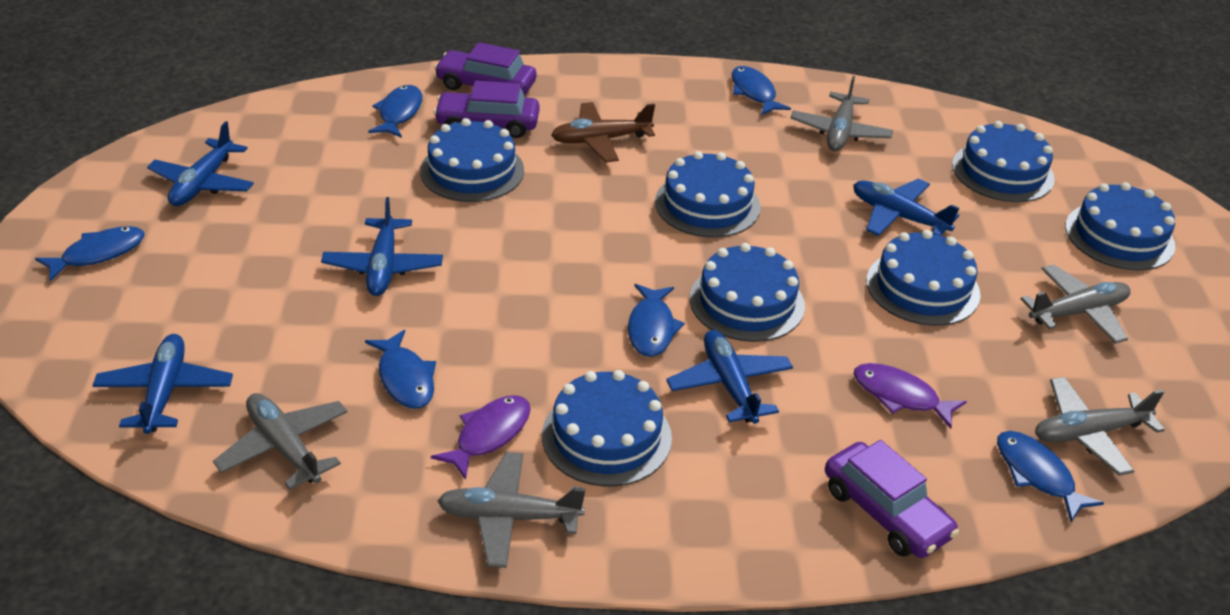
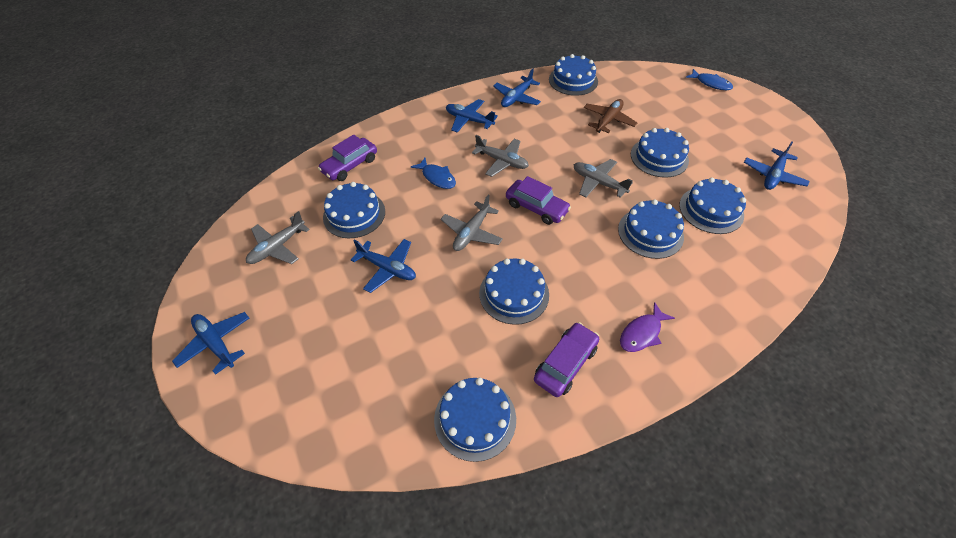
blue fish: 6 -> 2
grey plane: 5 -> 4
purple fish: 2 -> 1

